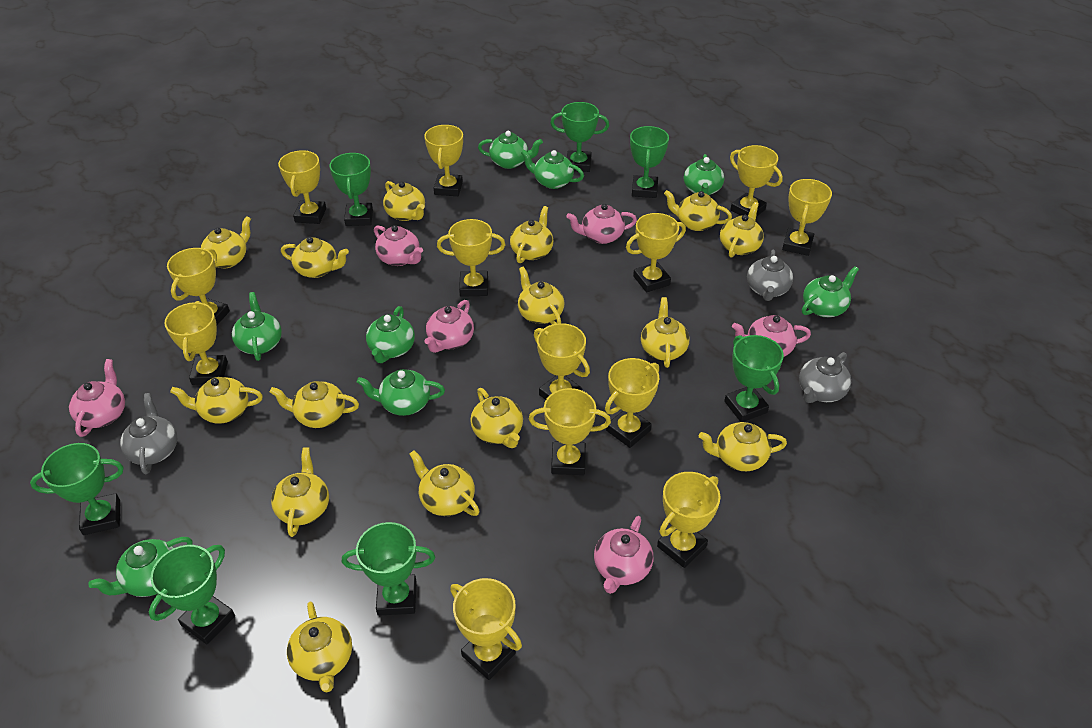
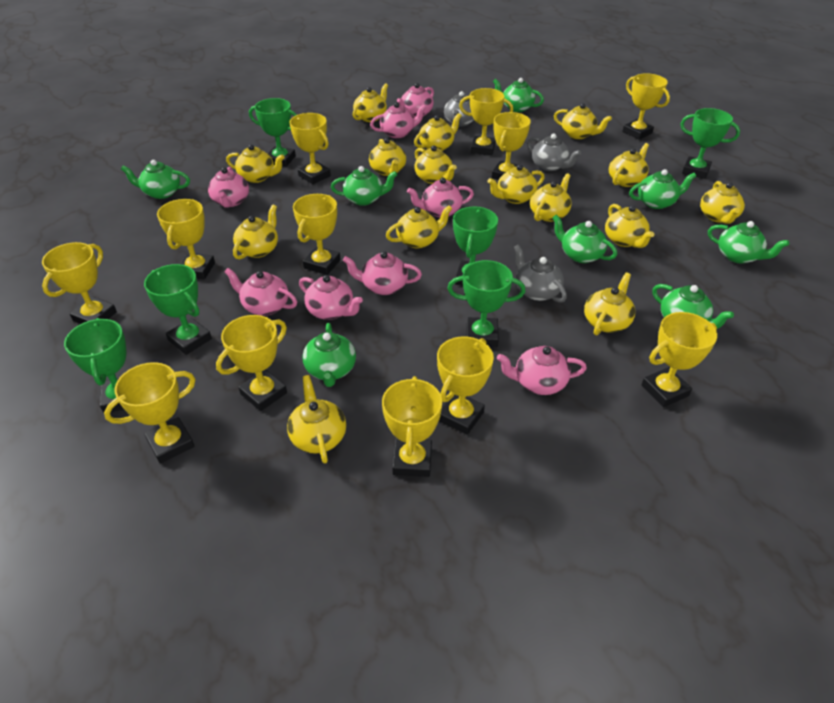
green trophy: 7 -> 6
pink teapot: 6 -> 8
yellow trophy: 13 -> 12

